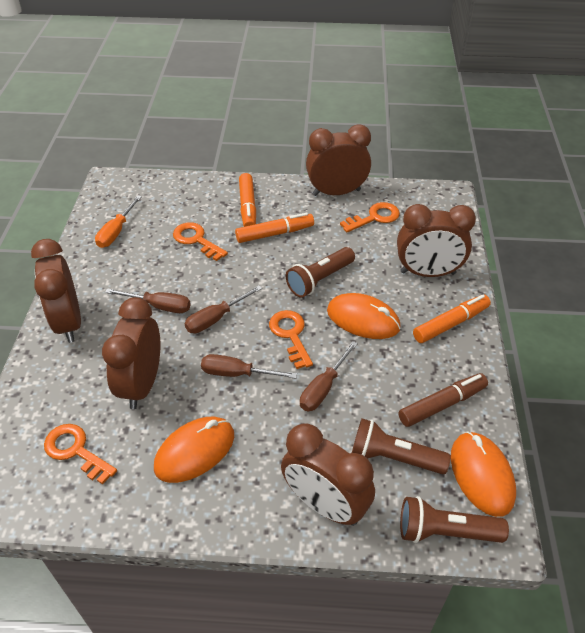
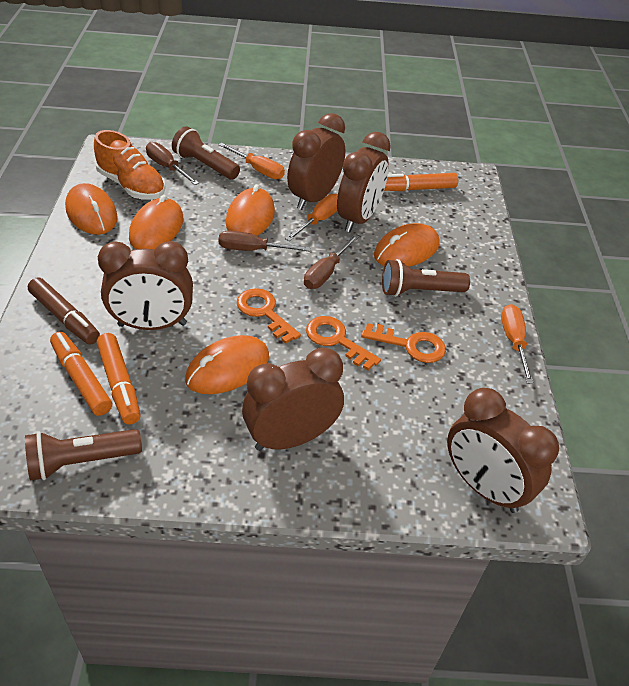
brown screwdriver: 4 -> 3
orange key: 4 -> 3
orange mouse: 3 -> 5
orange screwdriver: 1 -> 3
orange shoe: 0 -> 1

